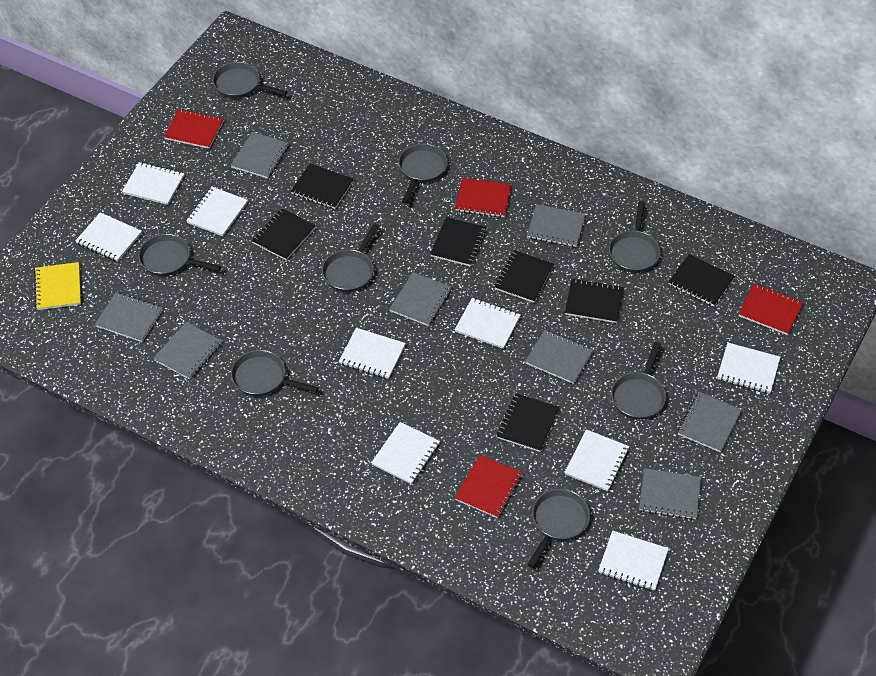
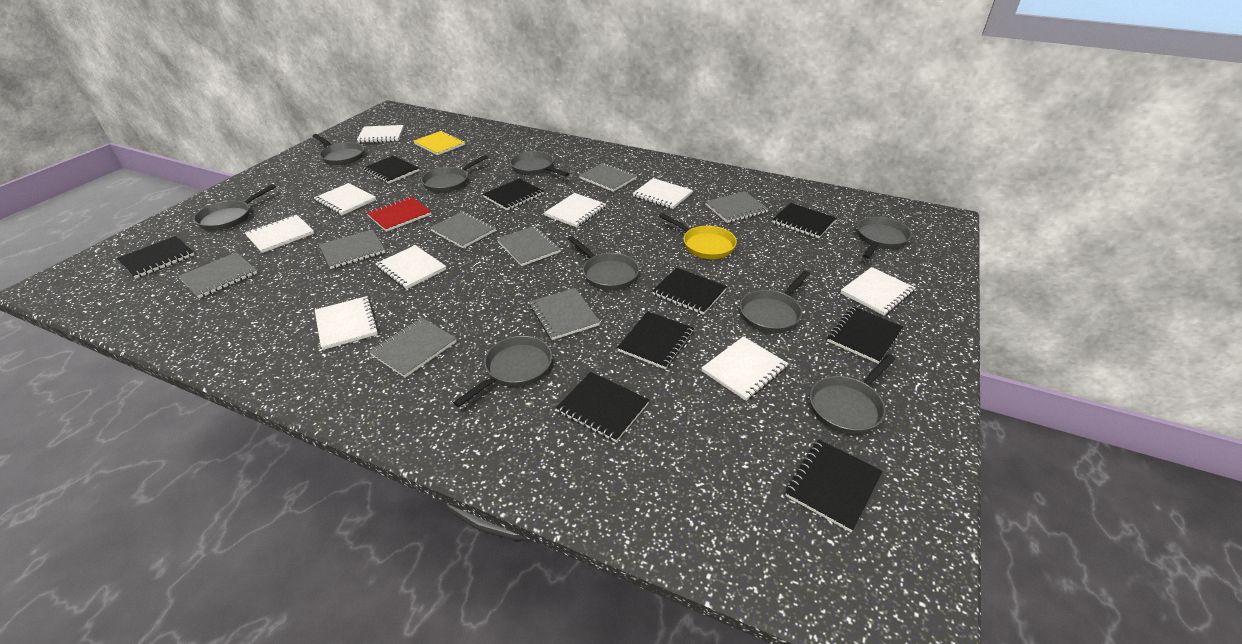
black notebook: 7 -> 9
grey pan: 8 -> 9
red notebook: 4 -> 1
yellow pan: 0 -> 1

